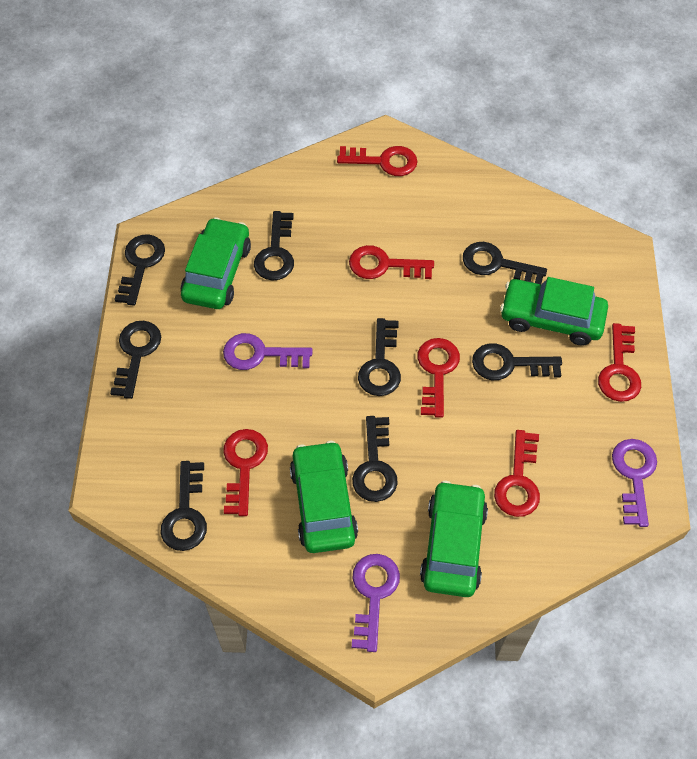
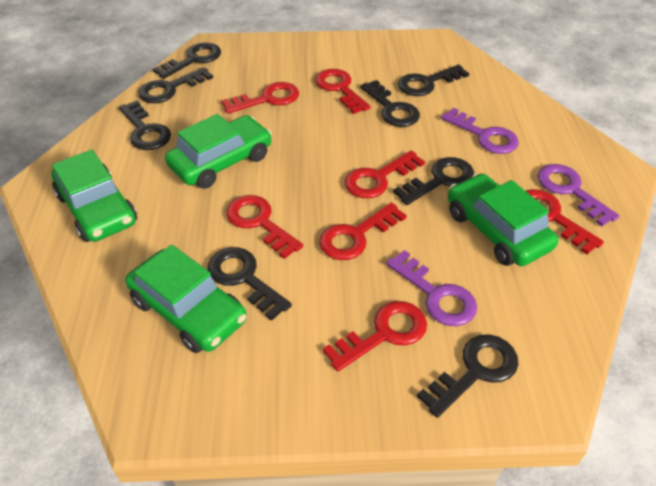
red key: 6 -> 7

